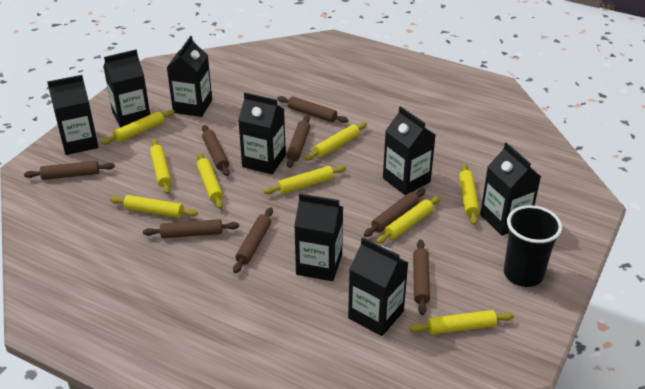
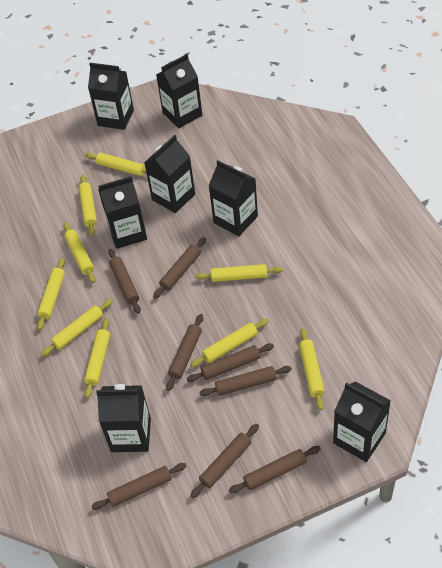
black carton: 8 -> 7
black cup: 1 -> 0

